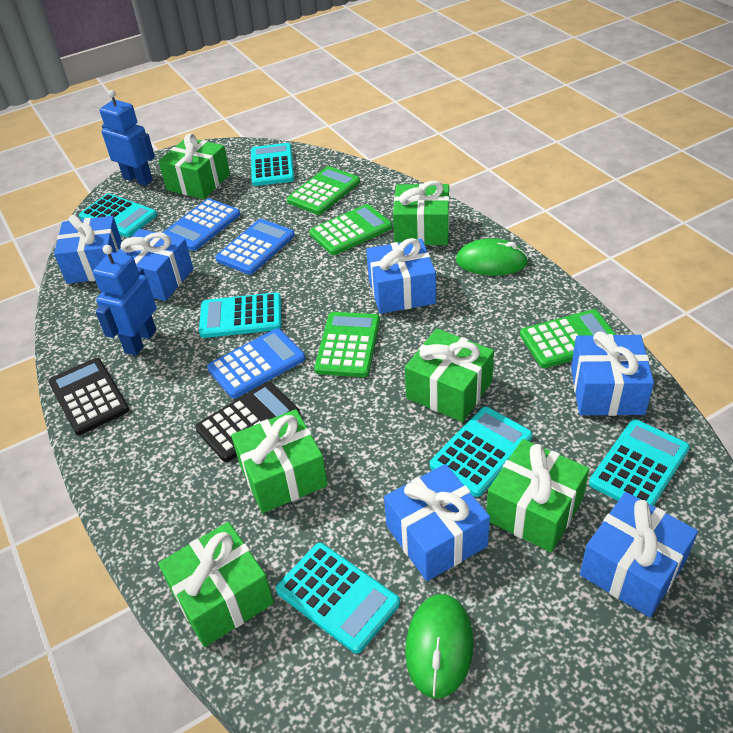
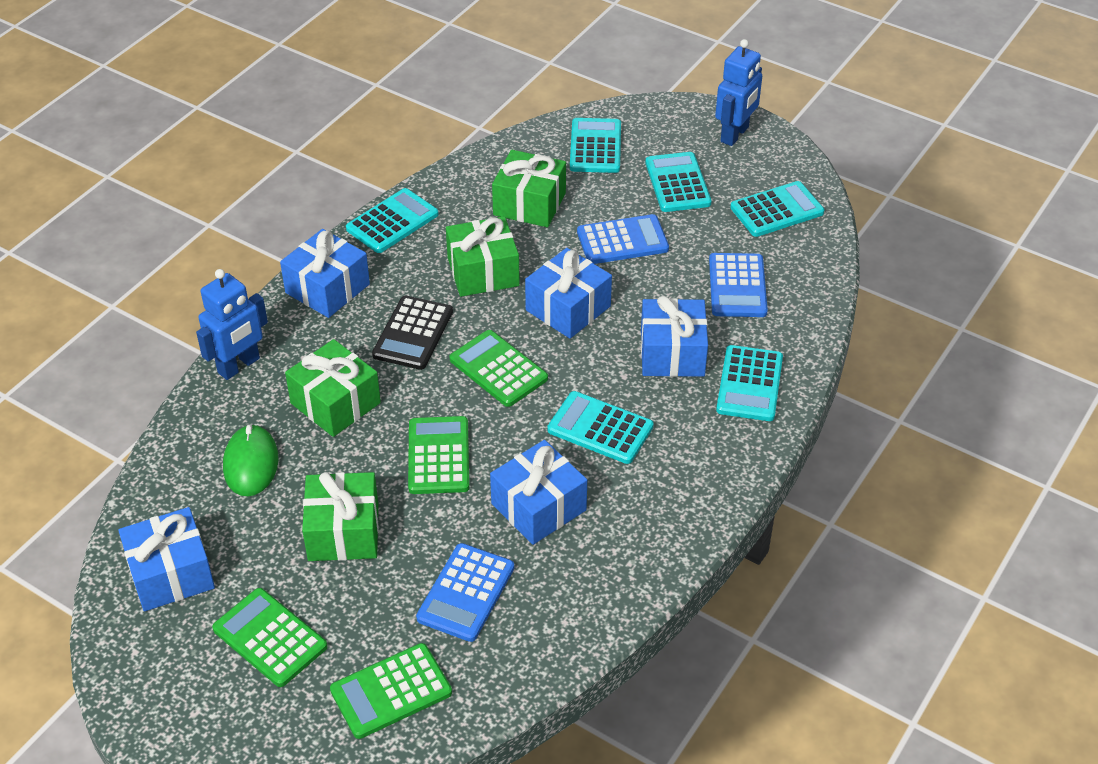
black calculator: 2 -> 1
blue gift: 6 -> 5
green gift: 6 -> 4
green mouse: 2 -> 1

